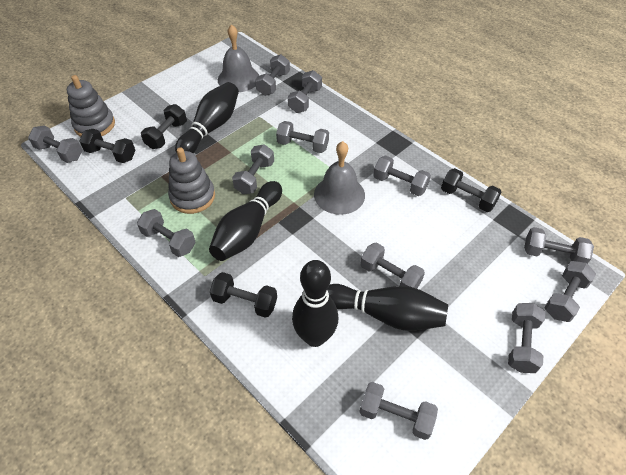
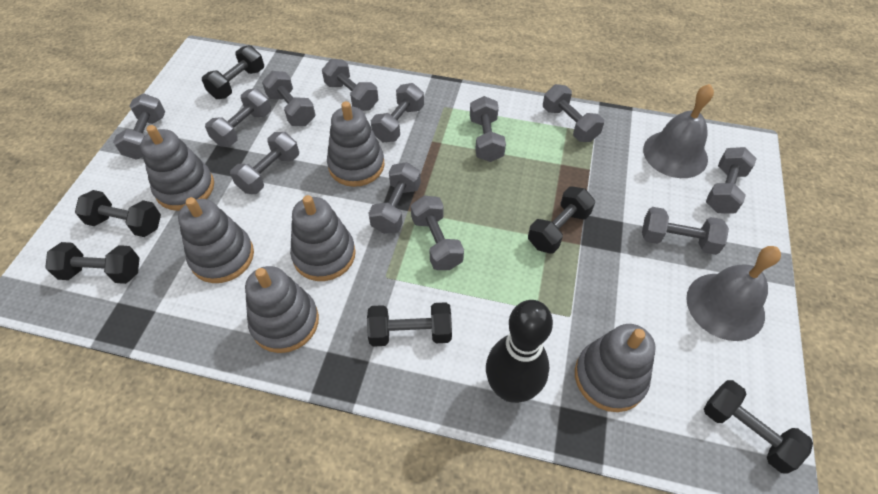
black bowling pin: 4 -> 1
black dumbbell: 4 -> 6
grey stacking toy: 2 -> 6

